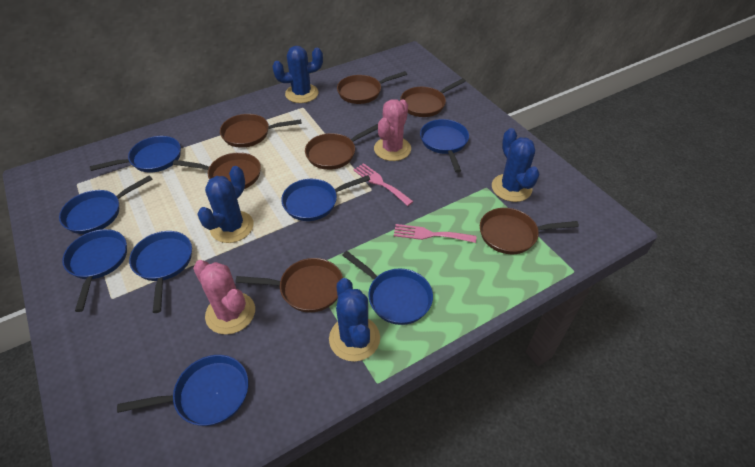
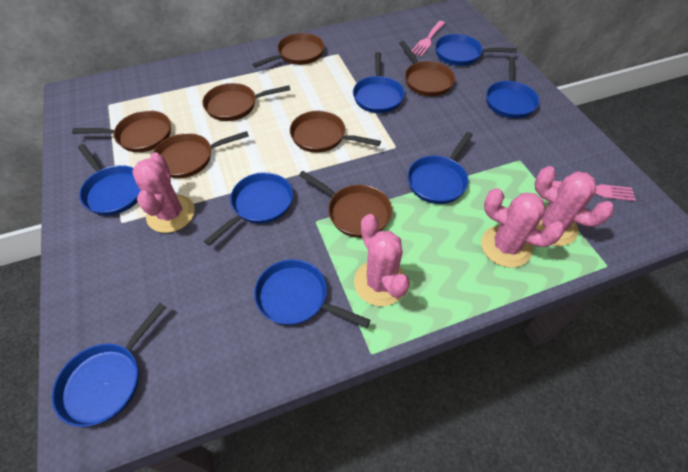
blue cactus: 4 -> 0
pink cactus: 2 -> 4

